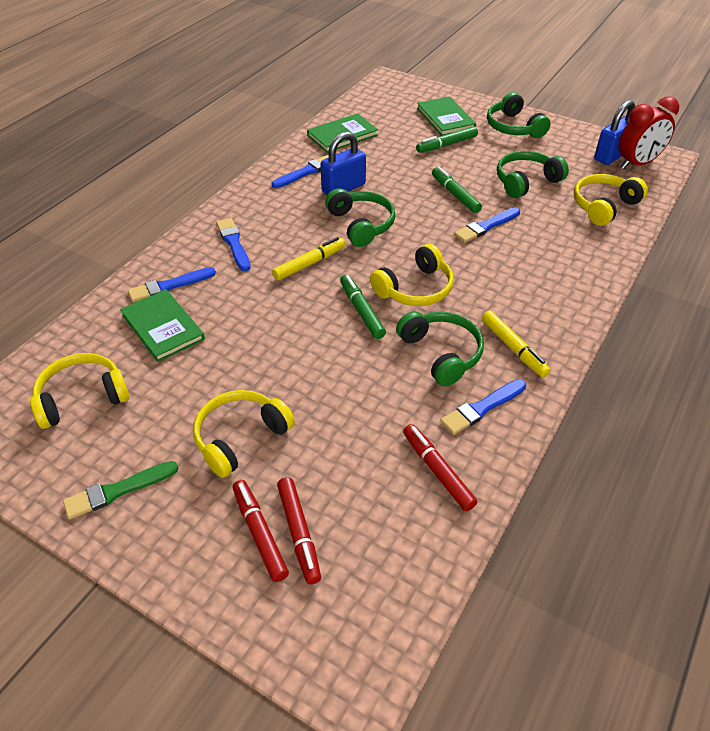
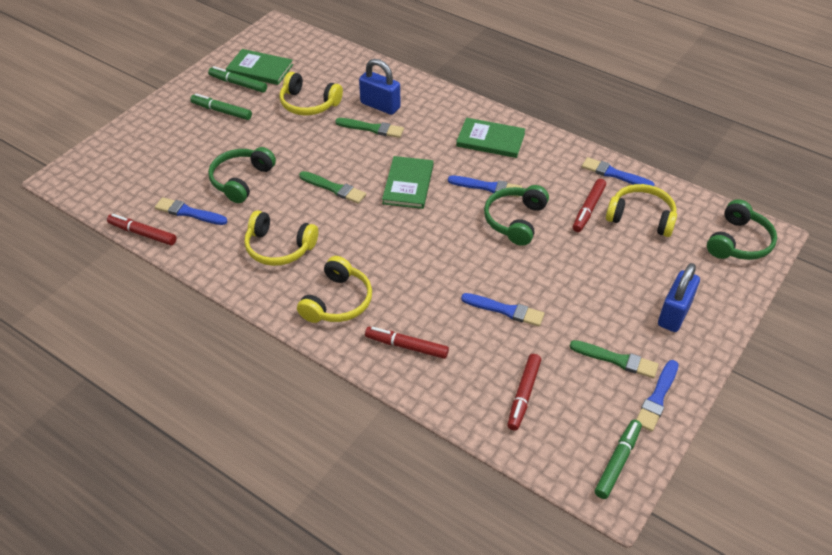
green brush: 1 -> 3
green headphones: 4 -> 3
red clock: 1 -> 0
red marker: 3 -> 4
yellow marker: 2 -> 0

